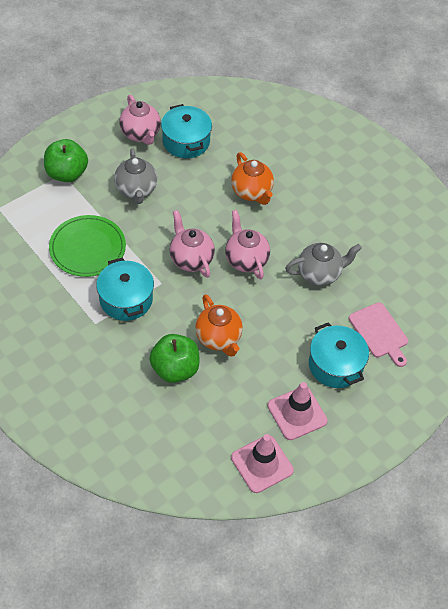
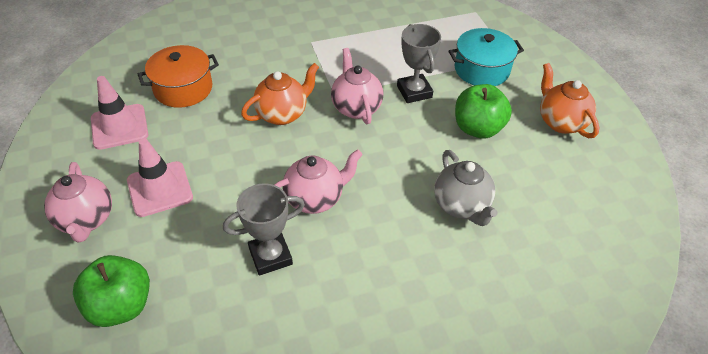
green plate: 1 -> 0
grey teapot: 2 -> 1
grey trophy: 0 -> 2
orange pot: 0 -> 1
pink cutting board: 1 -> 0
turquoise pot: 3 -> 1

